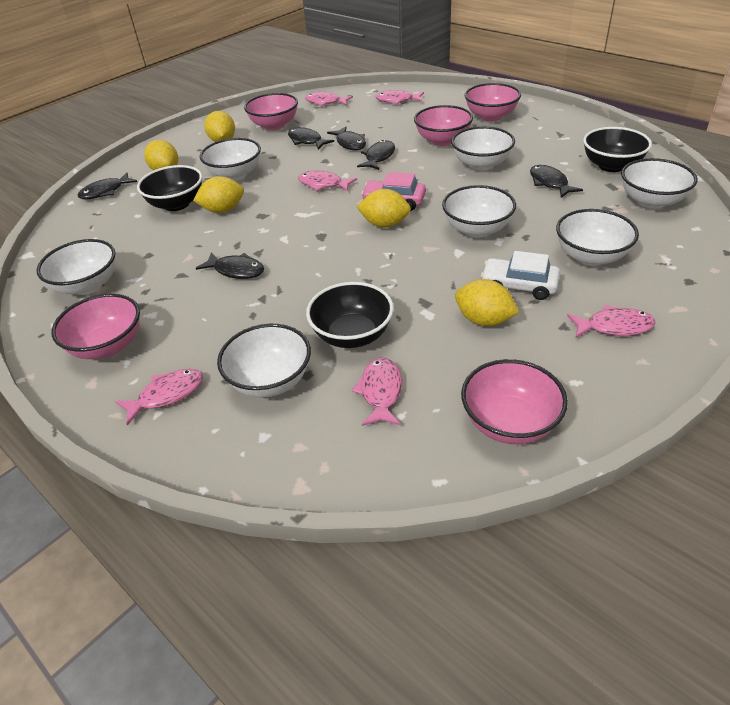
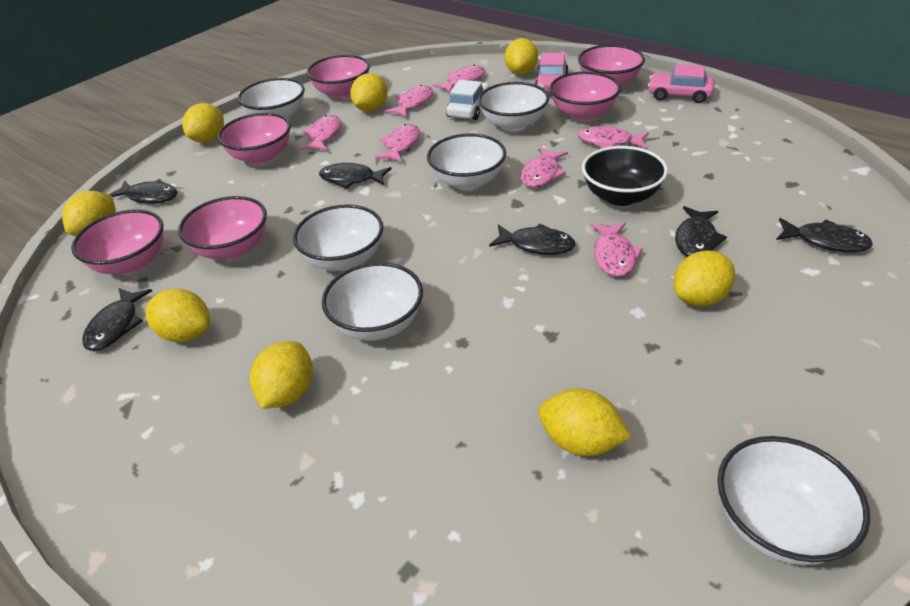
black bowl: 3 -> 1
pink bowl: 5 -> 6
pink car: 1 -> 2
pink fish: 6 -> 7
white bowl: 7 -> 6
yellow lemon: 5 -> 8

